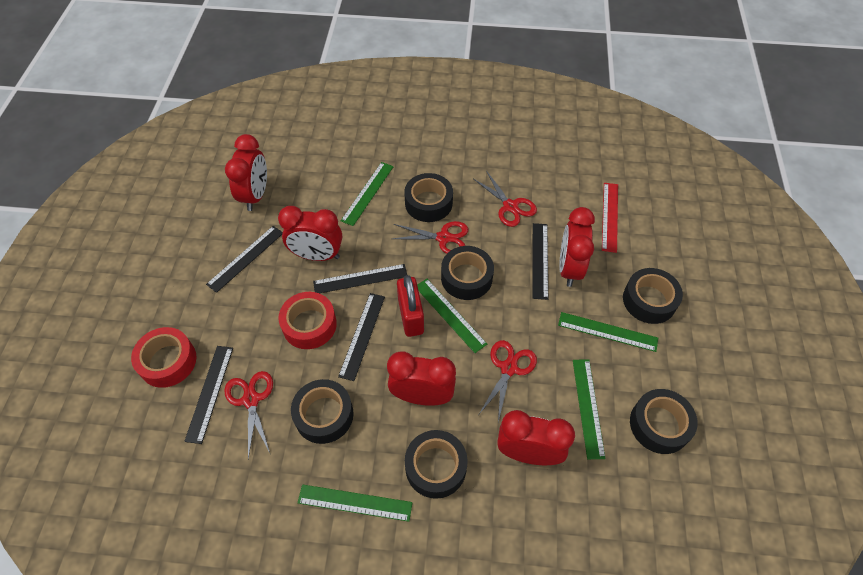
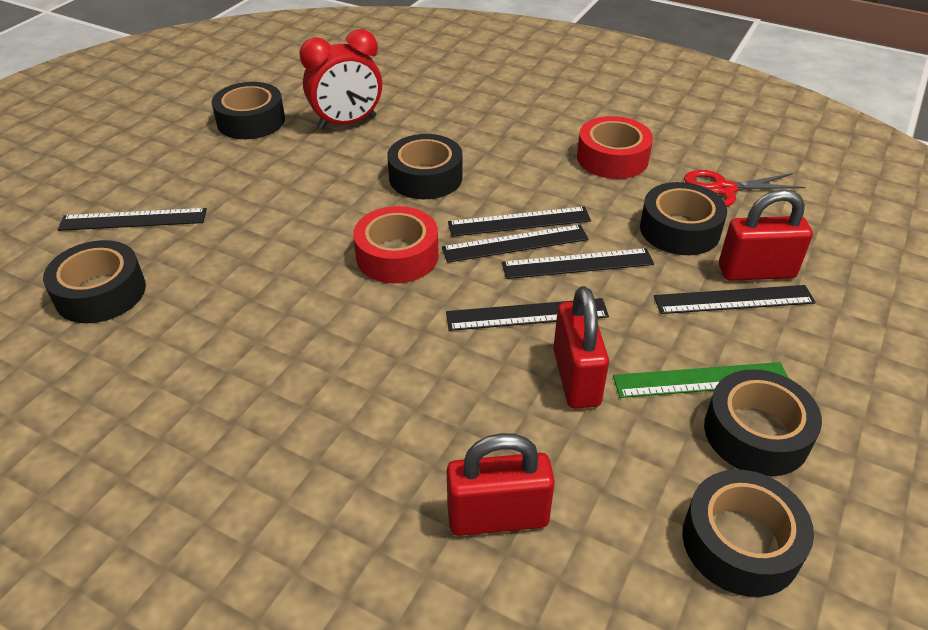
black ruler: 5 -> 6
green ruler: 5 -> 1
red clock: 5 -> 1
red padlock: 1 -> 3
red ruler: 1 -> 0
red scissors: 4 -> 1

